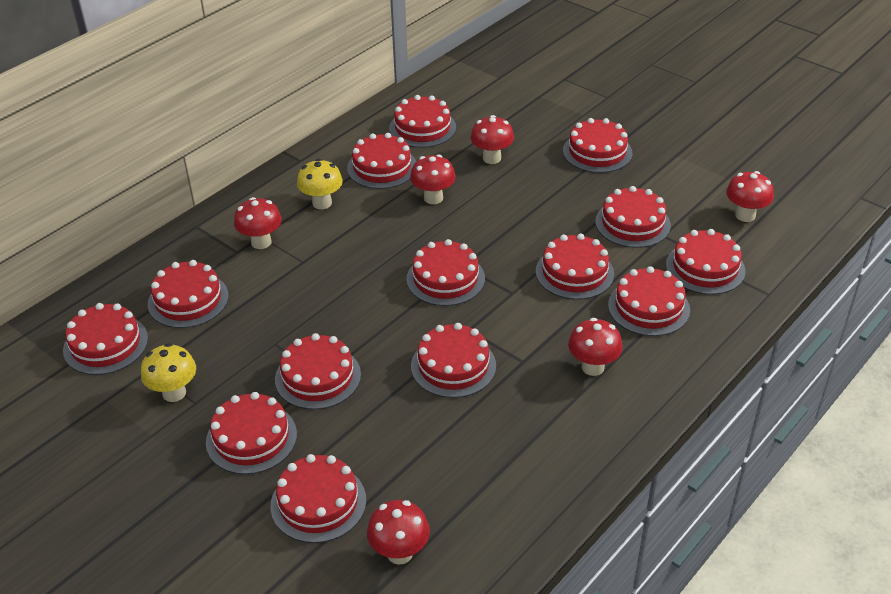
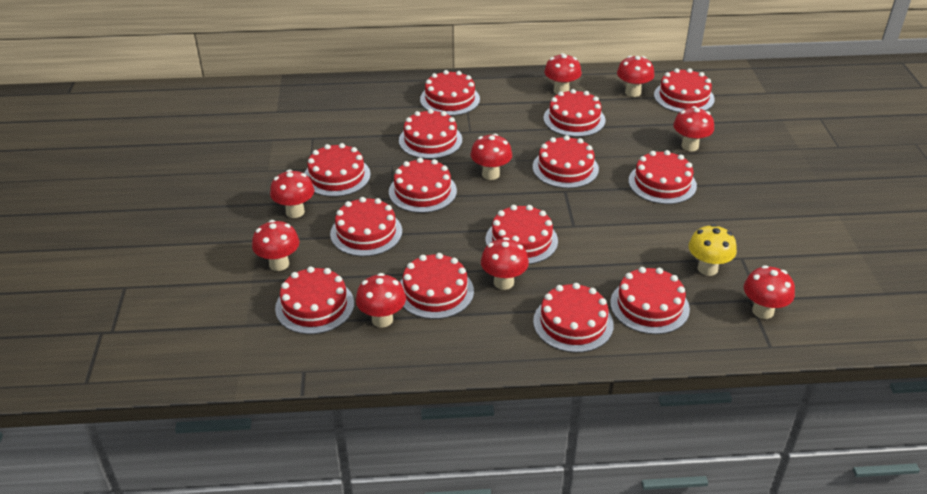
red mushroom: 6 -> 9
yellow mushroom: 2 -> 1

